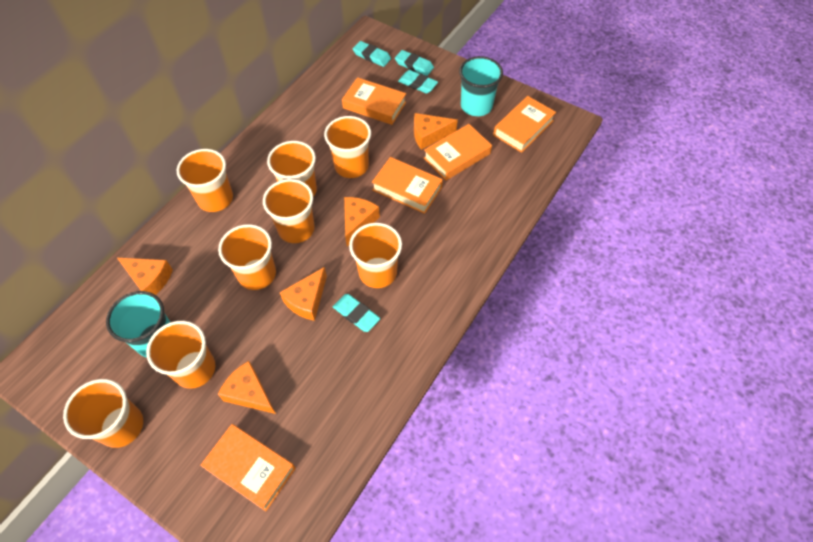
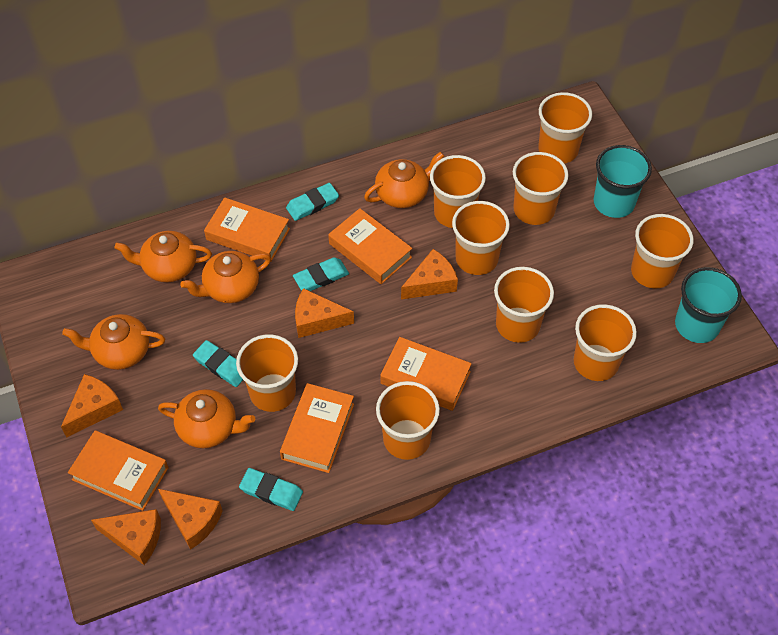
orange cup: 8 -> 9
orange teapot: 0 -> 5

